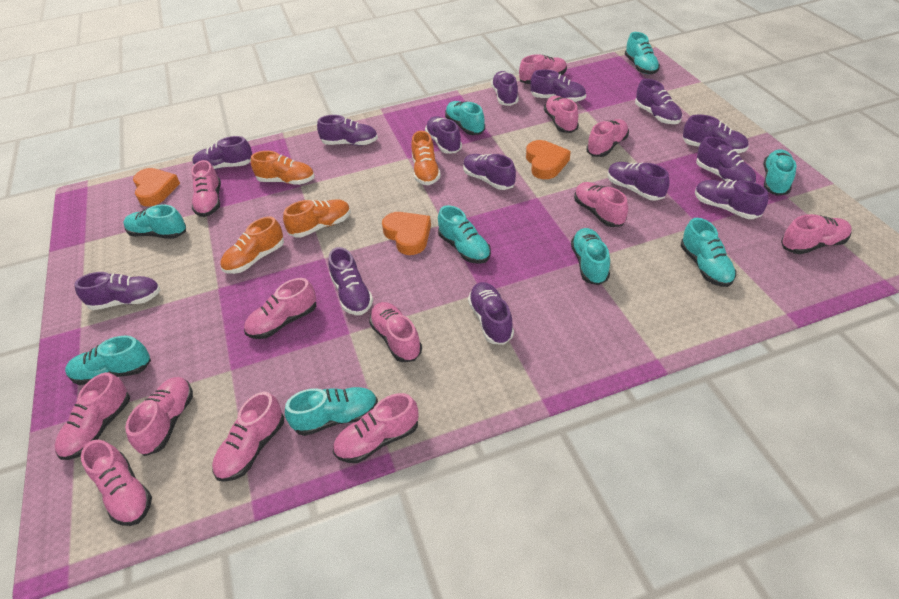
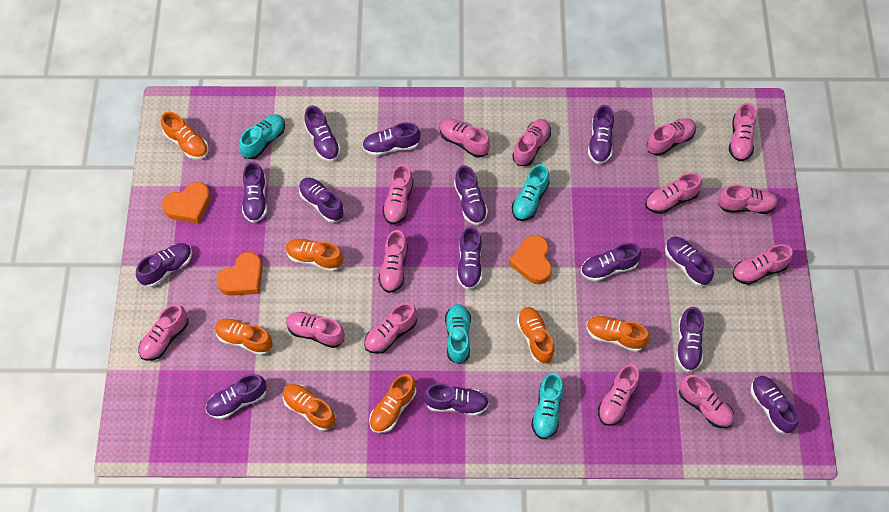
orange shoe: 4 -> 7
pink shoe: 13 -> 14
turquoise shoe: 9 -> 4

